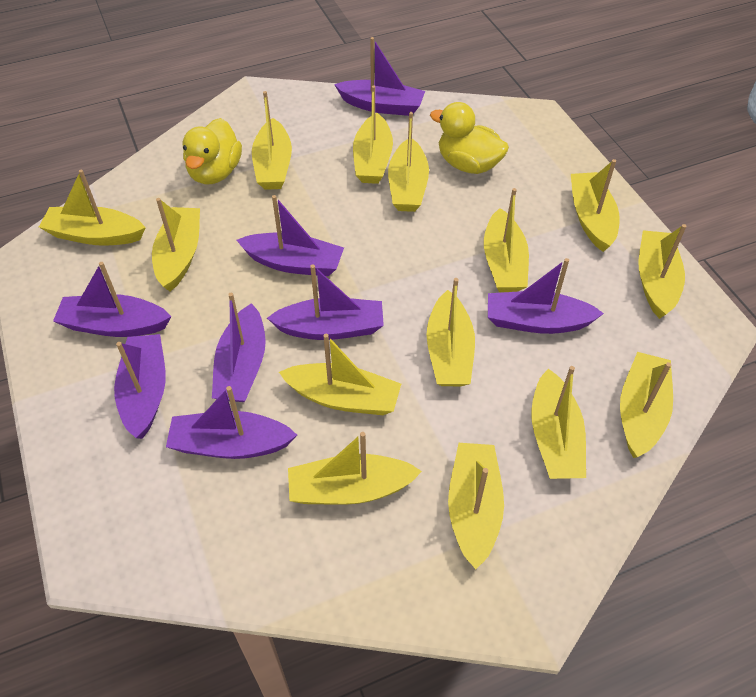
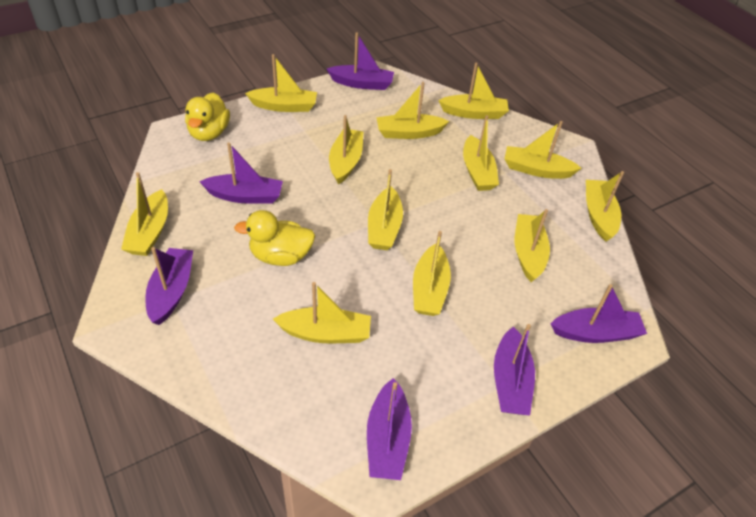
purple boat: 8 -> 6
yellow boat: 14 -> 12

